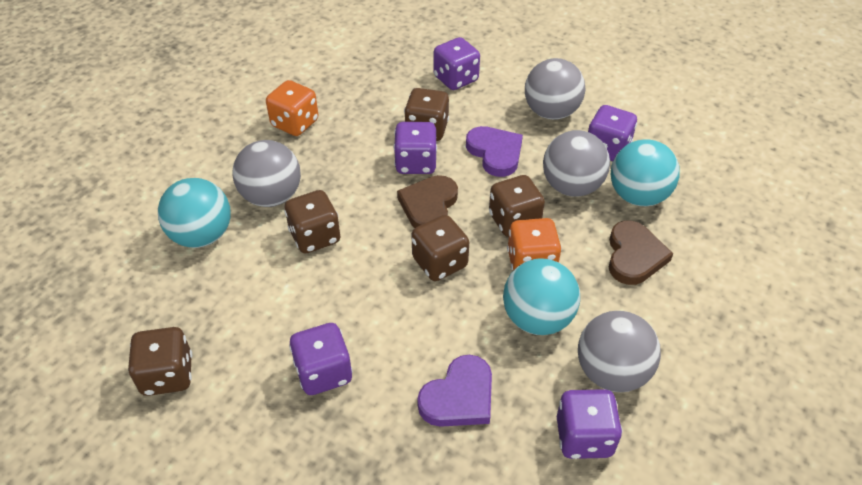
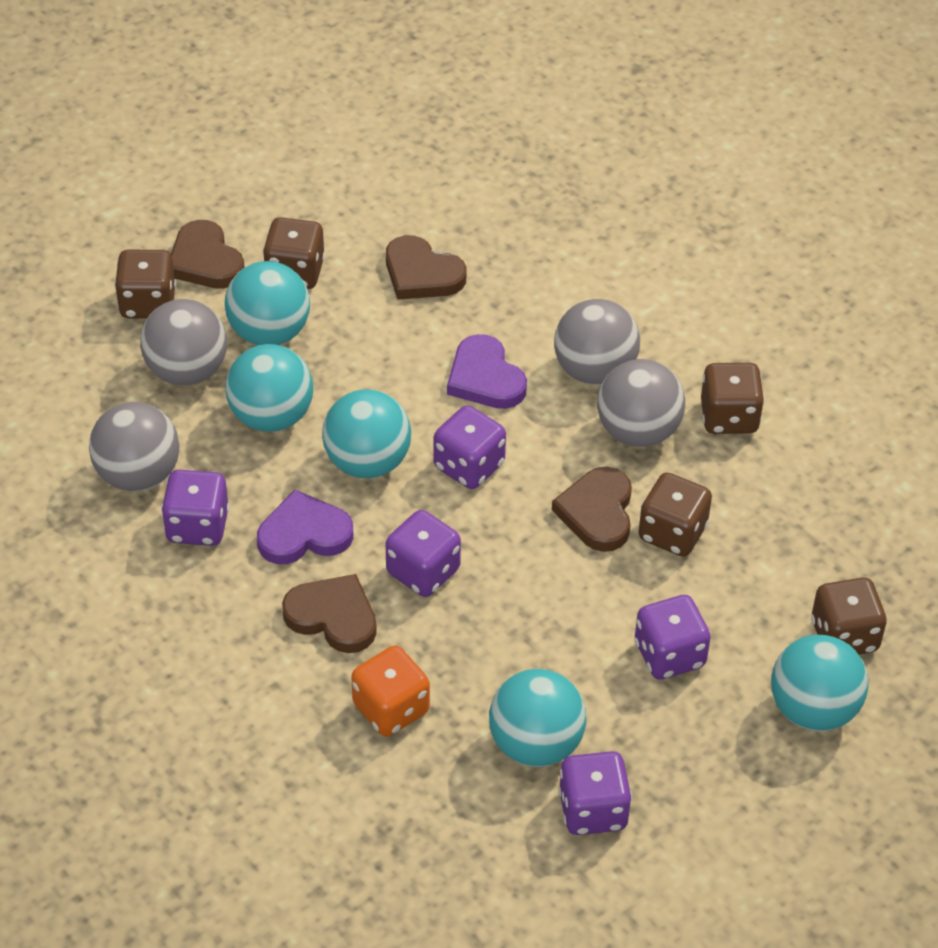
brown heart: 2 -> 4
orange dice: 2 -> 1
turquoise ball: 3 -> 5

